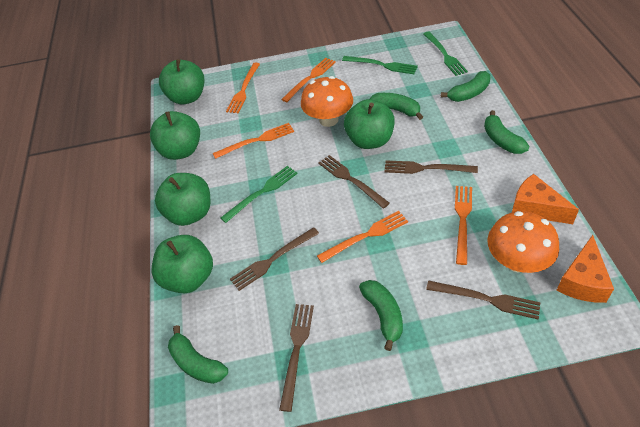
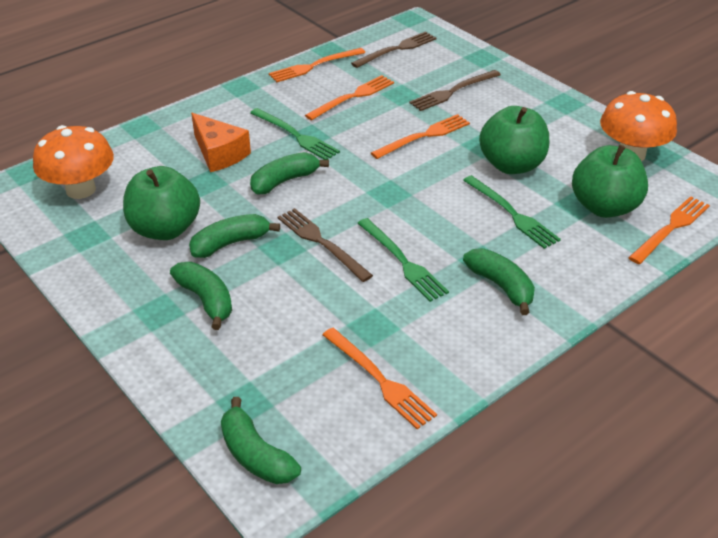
brown fork: 5 -> 3
green apple: 5 -> 3
orange cheese: 2 -> 1

